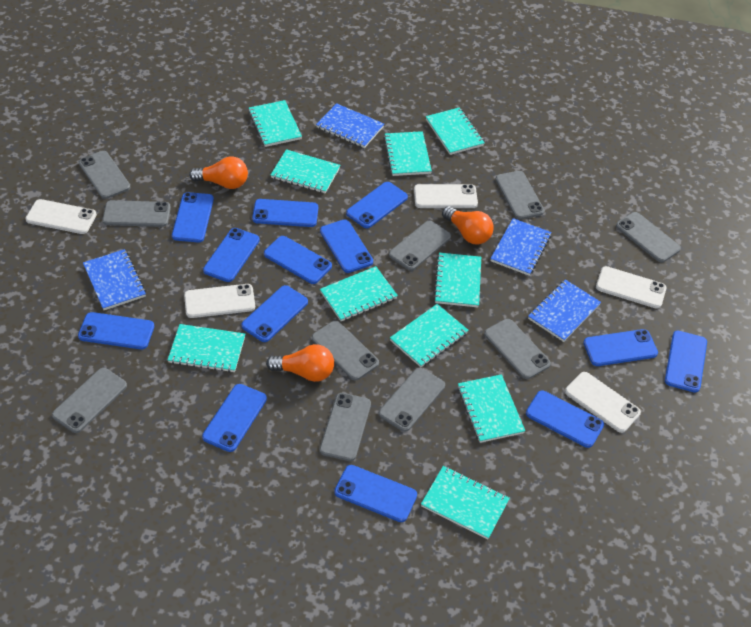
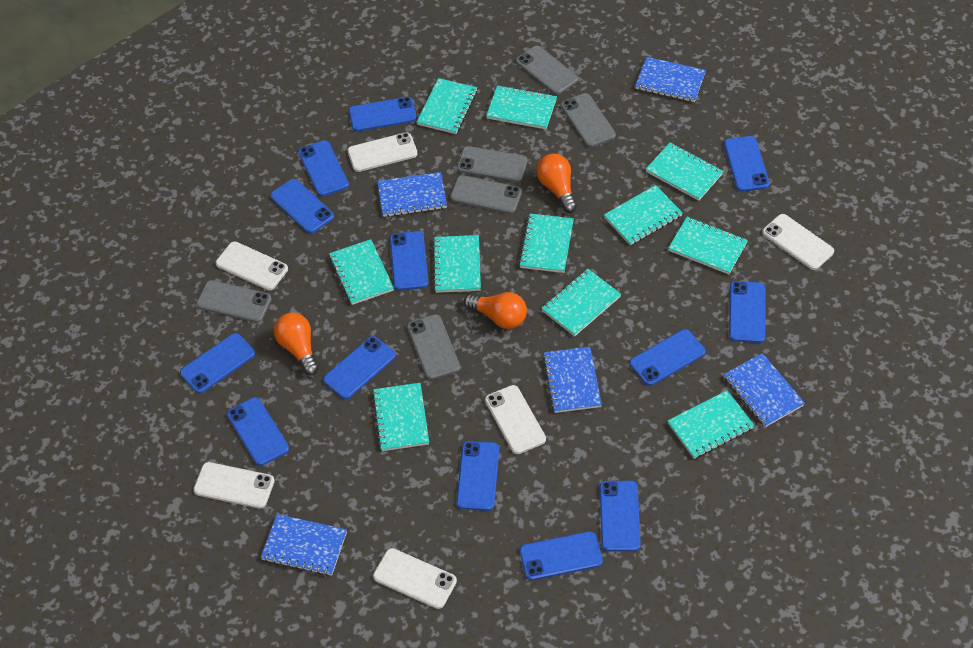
blue notebook: 4 -> 5
grey phone: 10 -> 6
turquoise notebook: 10 -> 11
white phone: 5 -> 6

